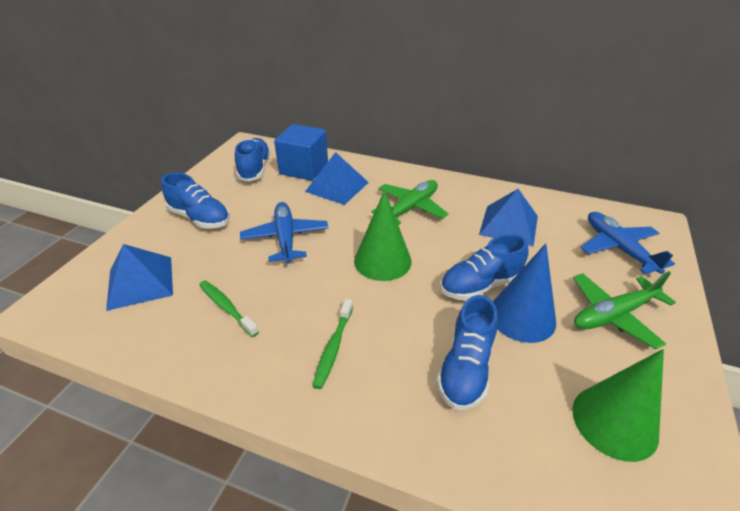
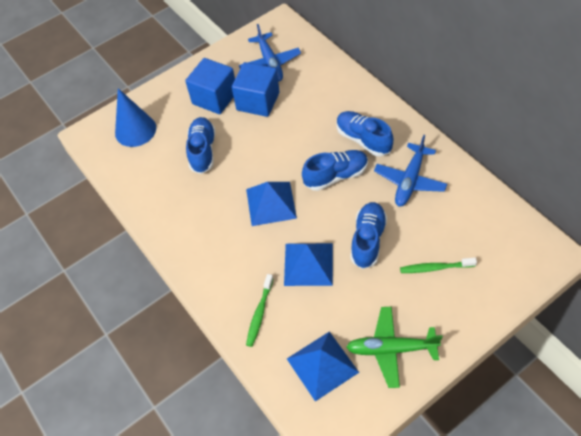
blue cube: 1 -> 2
green cone: 2 -> 0
green plane: 2 -> 1

